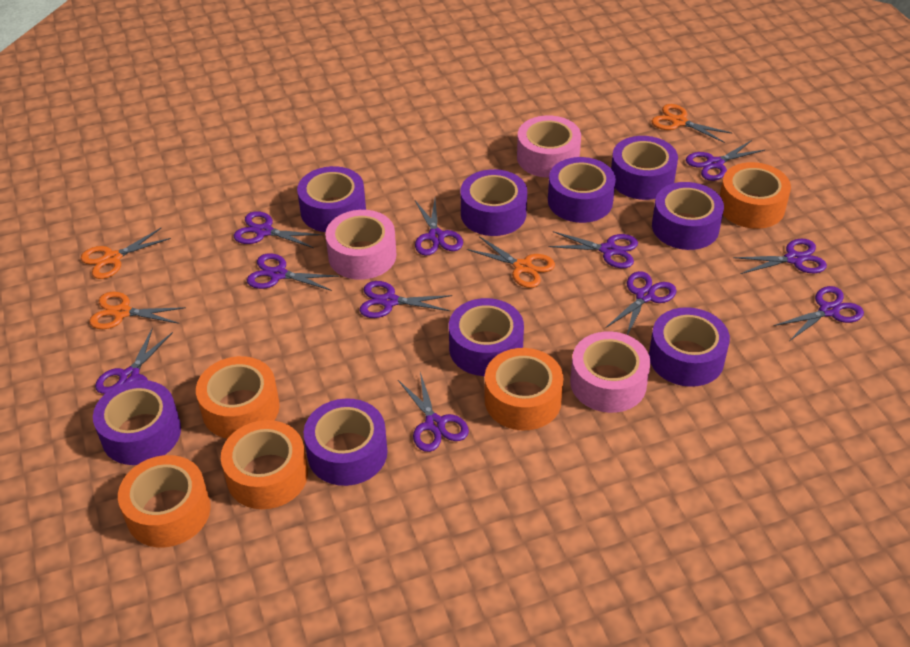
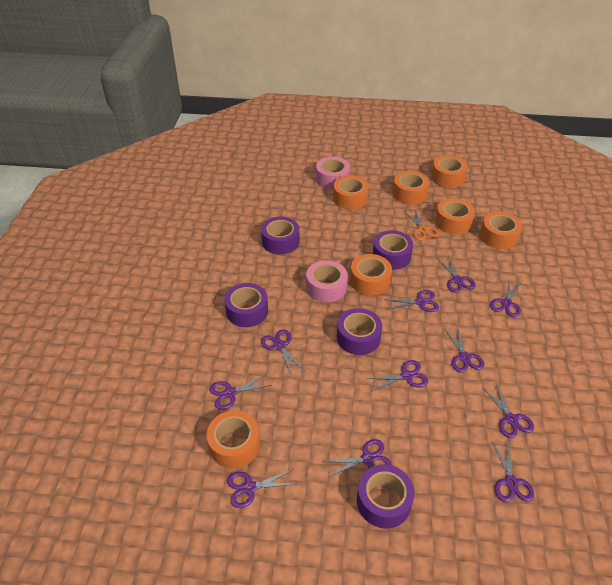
orange scissors: 4 -> 1
orange tape: 5 -> 7
pink tape: 3 -> 2
purple tape: 9 -> 5

